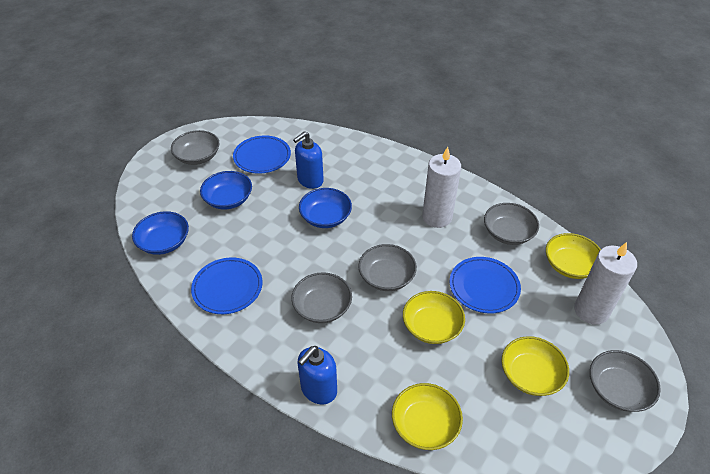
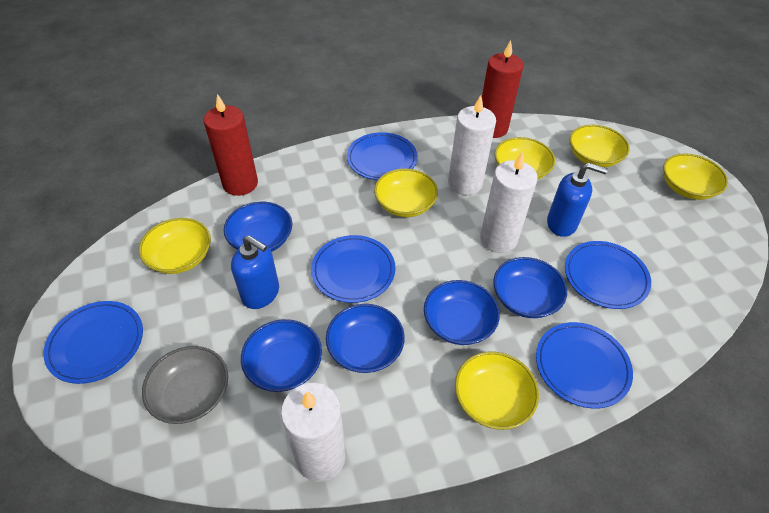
blue bowl: 3 -> 5
blue plate: 3 -> 5
grey bowl: 5 -> 1
red candle: 0 -> 2
white candle: 2 -> 3
yellow bowl: 4 -> 6

